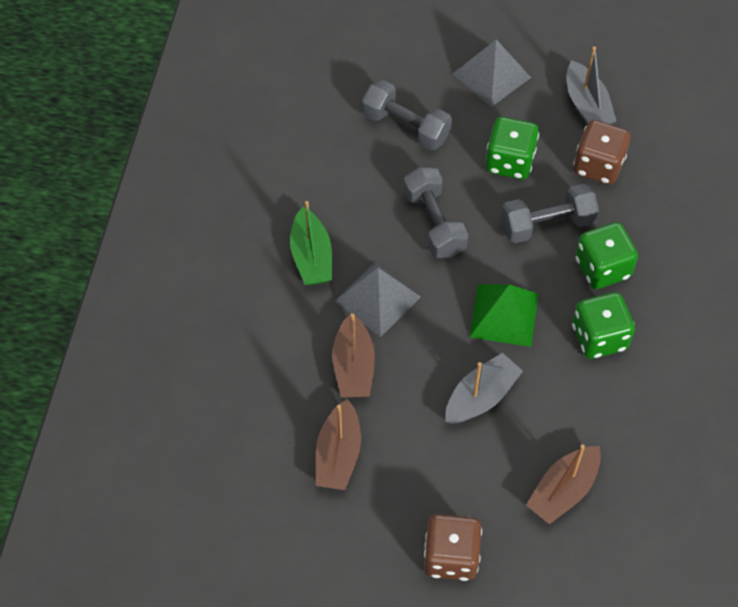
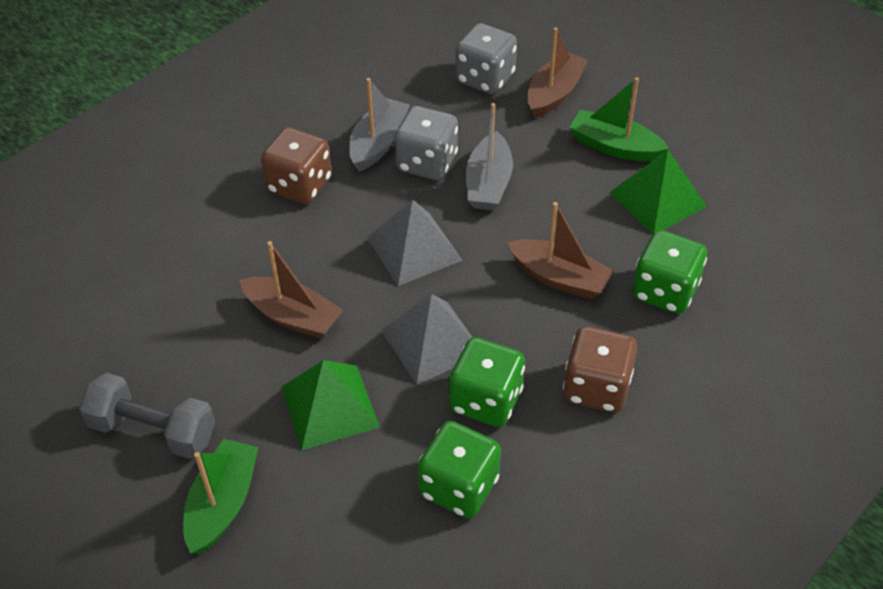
green boat: 1 -> 2
green pyramid: 1 -> 2
grey dice: 0 -> 2
grey dumbbell: 3 -> 1

